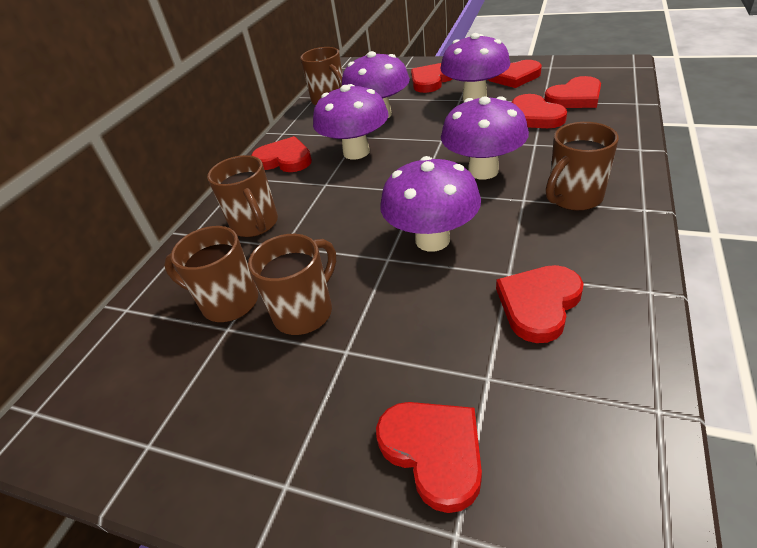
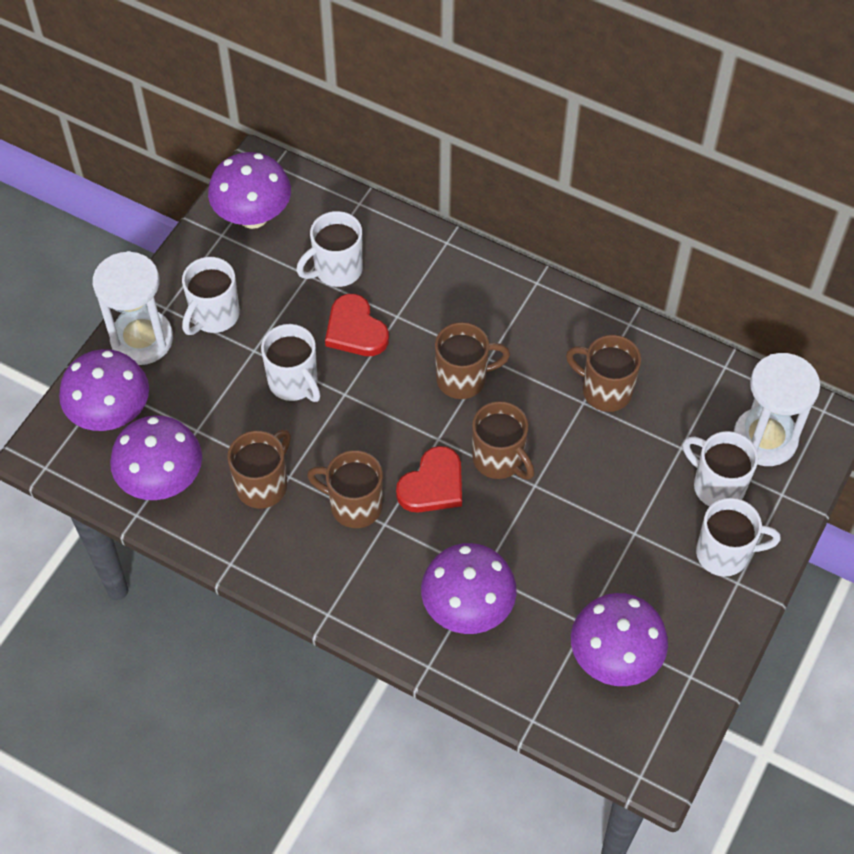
red heart: 7 -> 2
white hourglass: 0 -> 2
white mug: 0 -> 5

